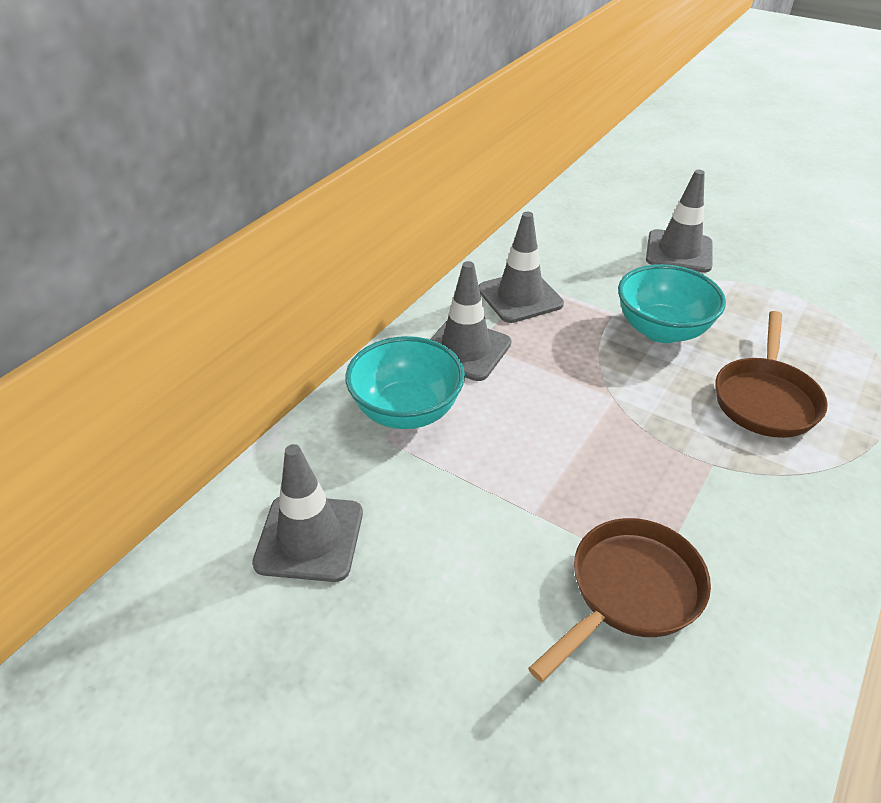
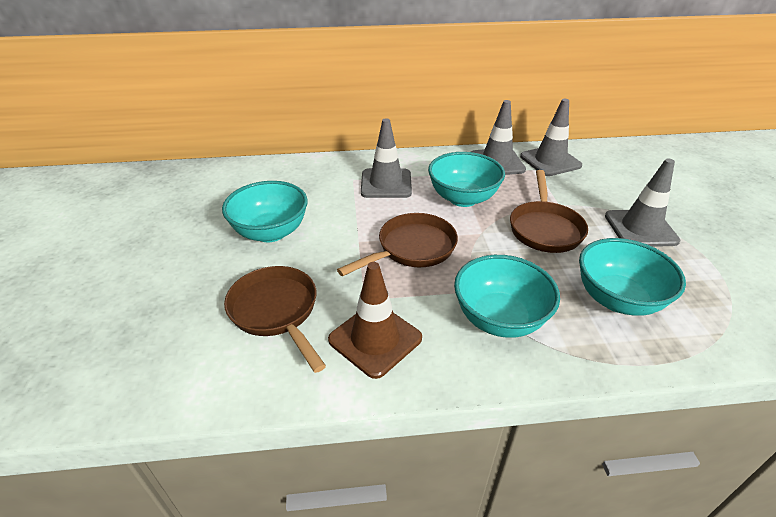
brown pan: 2 -> 3
brown traffic cone: 0 -> 1
turquoise bowl: 2 -> 4

